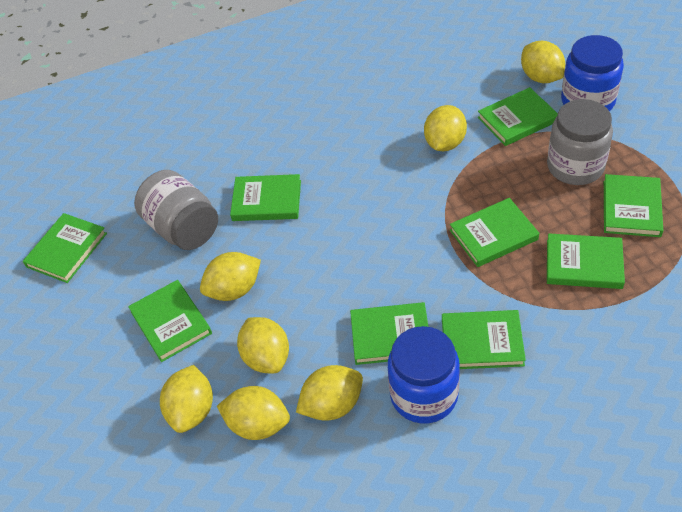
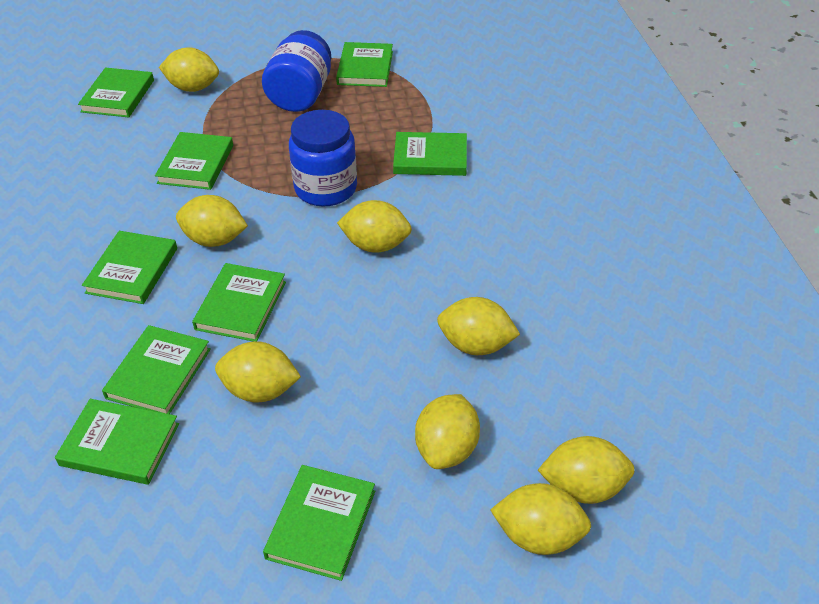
grey jar: 2 -> 0
yellow lemon: 7 -> 8

